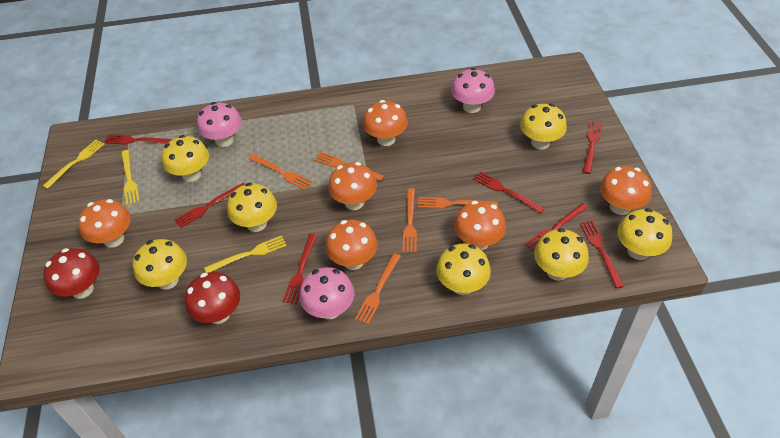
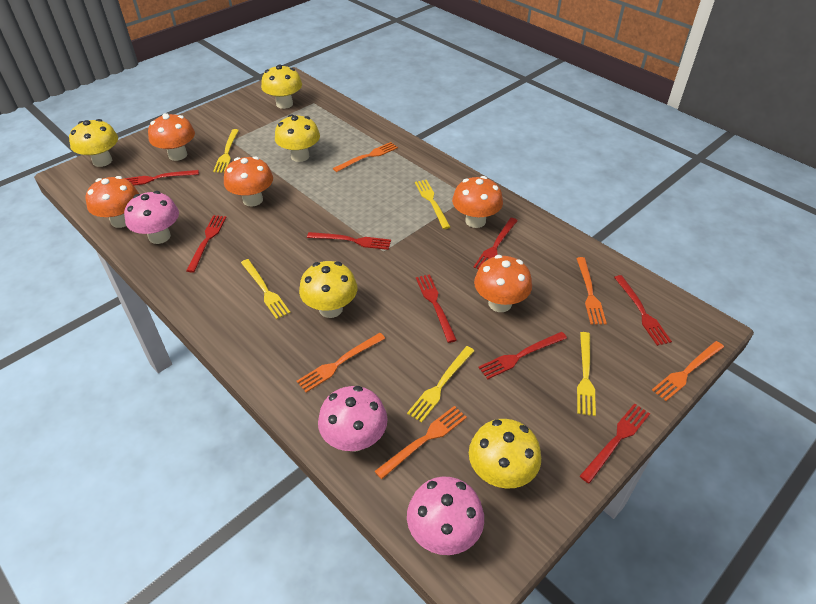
orange mushroom: 6 -> 5
red fork: 7 -> 8
red mushroom: 2 -> 0
yellow fork: 3 -> 5
yellow mushroom: 7 -> 5

